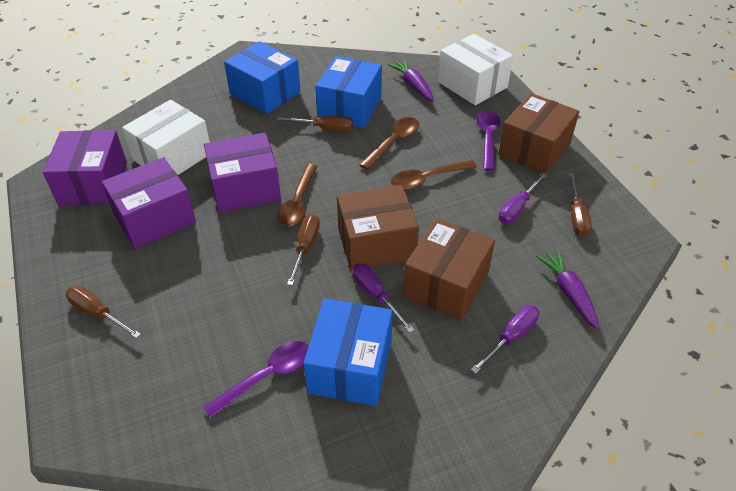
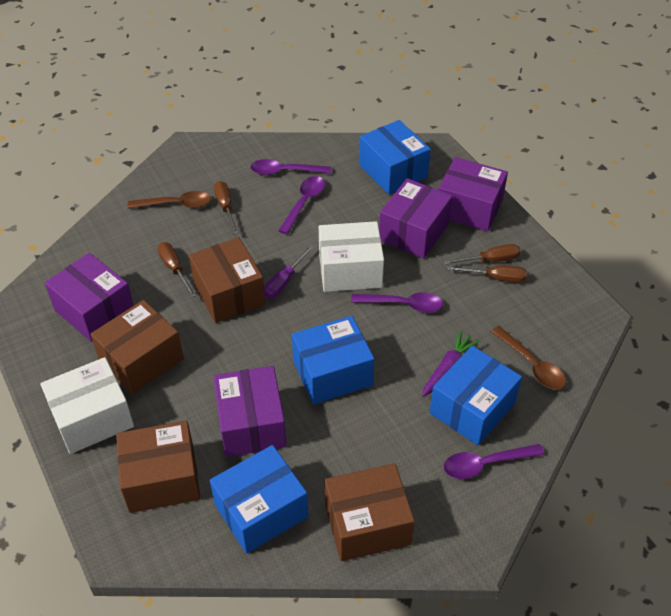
blue box: 3 -> 4
brown box: 3 -> 4
brown spoon: 3 -> 2
purple box: 3 -> 4
purple carrot: 2 -> 1
purple screwdriver: 3 -> 1
purple spoon: 2 -> 4

